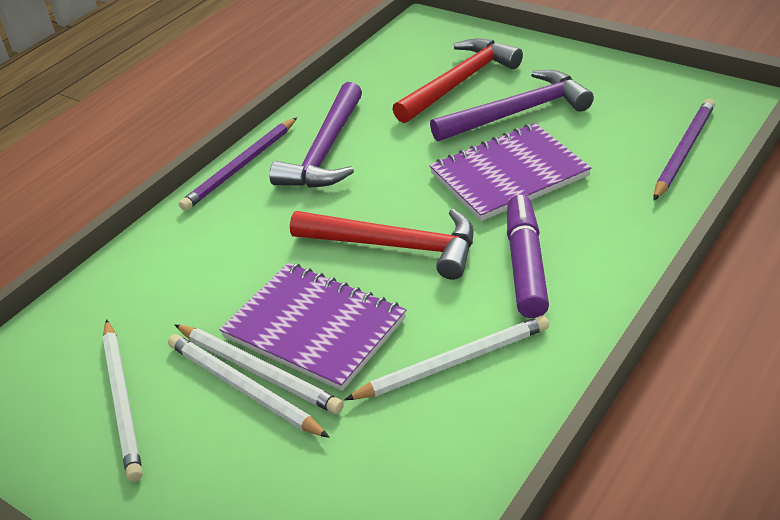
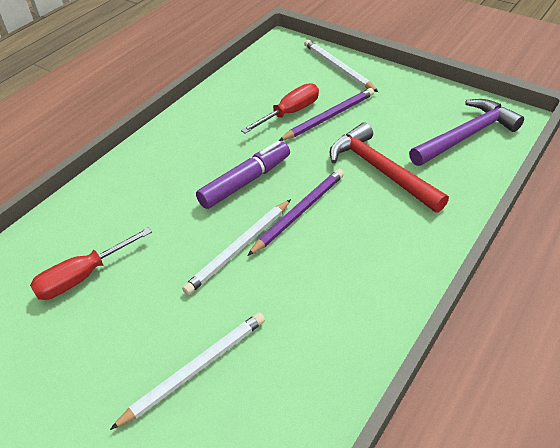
purple hammer: 2 -> 1
purple notebook: 2 -> 0
red hammer: 2 -> 1
red screwdriver: 0 -> 2
white pencil: 4 -> 3

